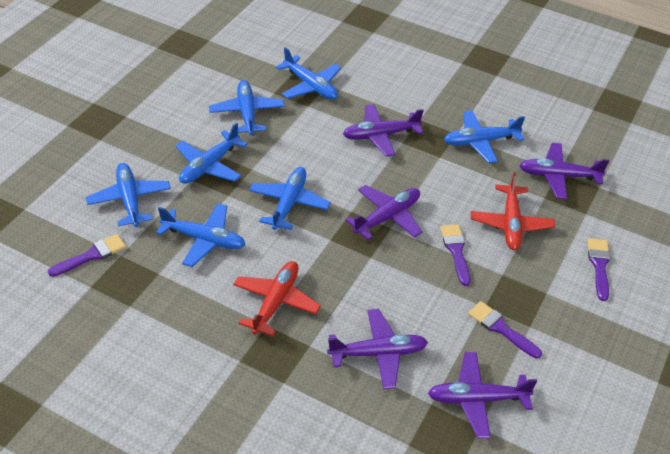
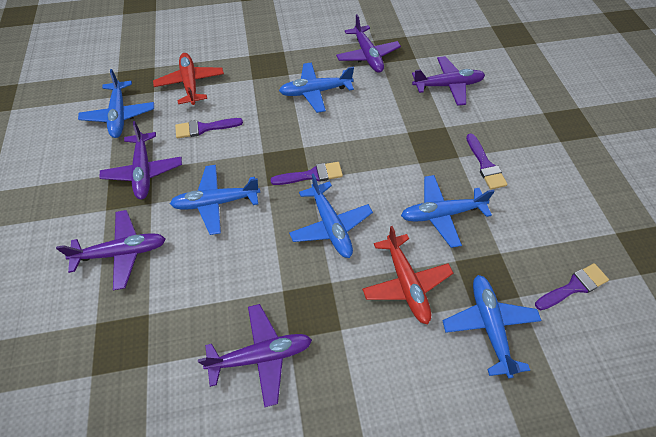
blue plane: 7 -> 6

